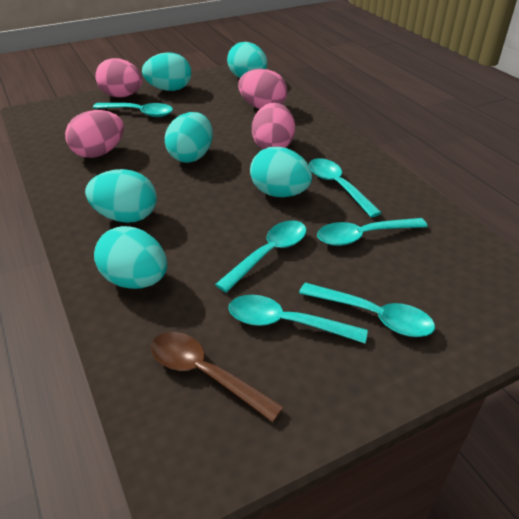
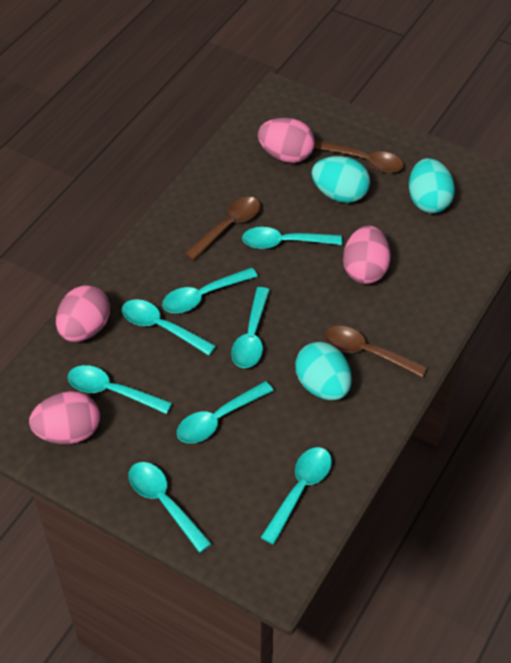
brown spoon: 1 -> 3
turquoise egg: 6 -> 3
turquoise spoon: 6 -> 8

